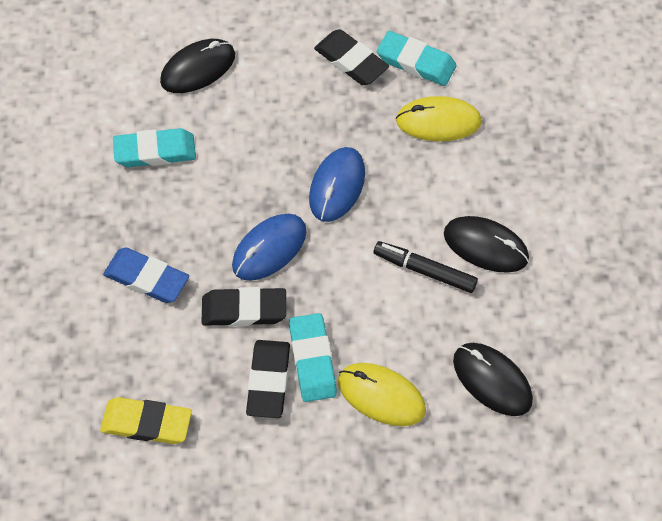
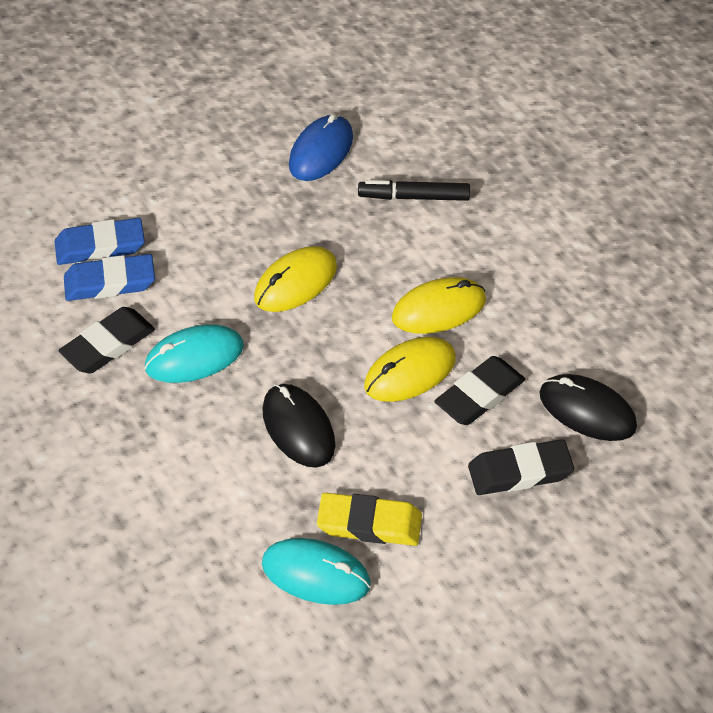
black mouse: 3 -> 2
blue eraser: 1 -> 2
blue mouse: 2 -> 1
turquoise eraser: 3 -> 0
turquoise mouse: 0 -> 2
yellow mouse: 2 -> 3

